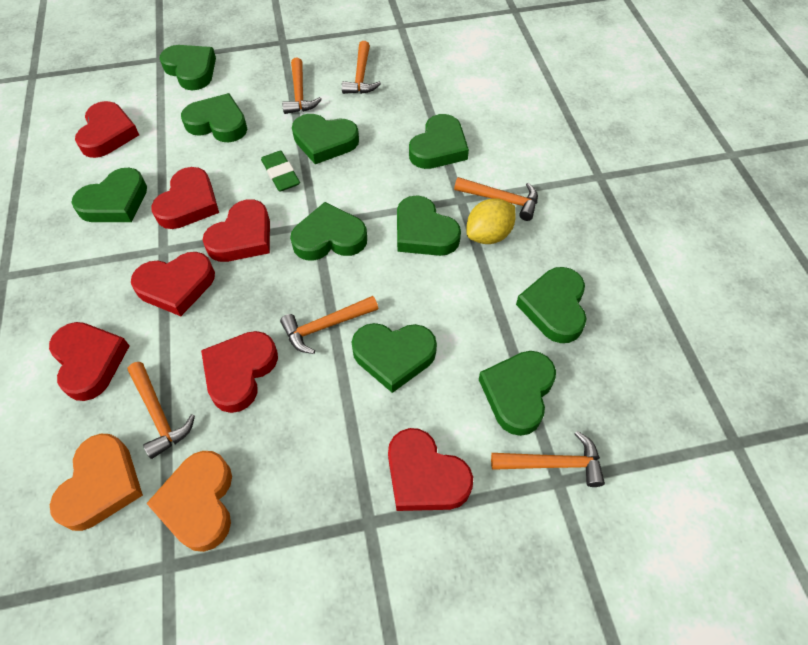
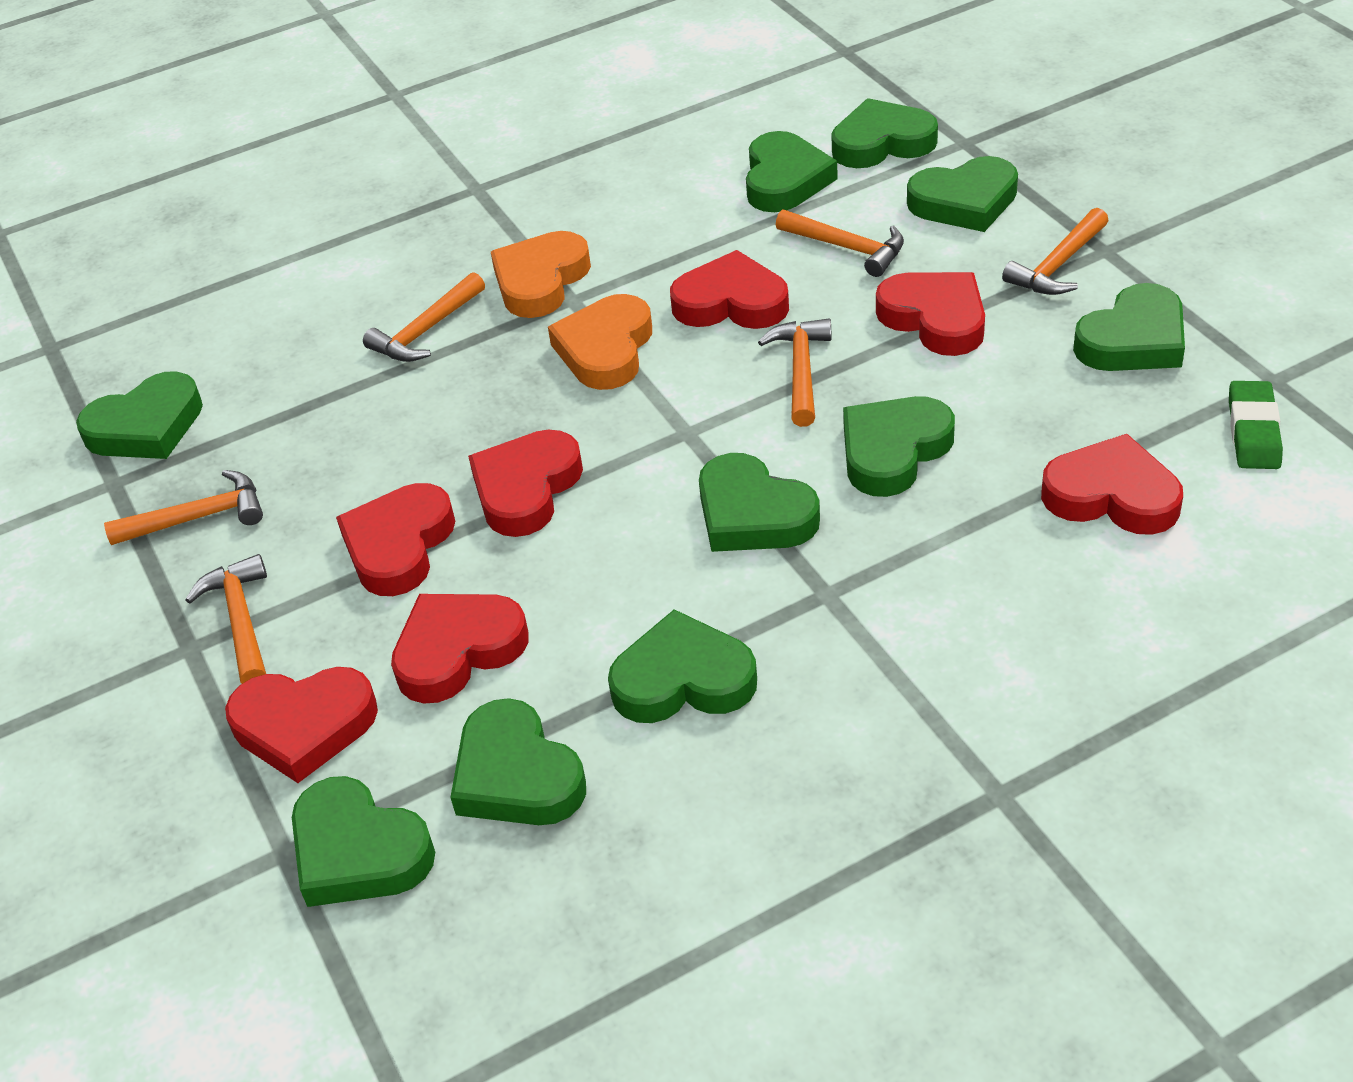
yellow lemon: 1 -> 0

